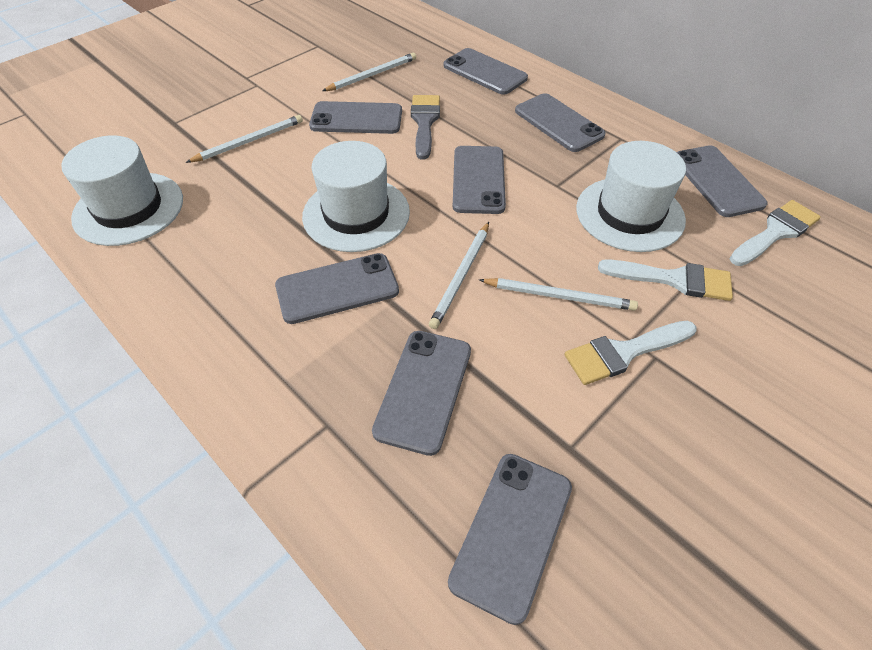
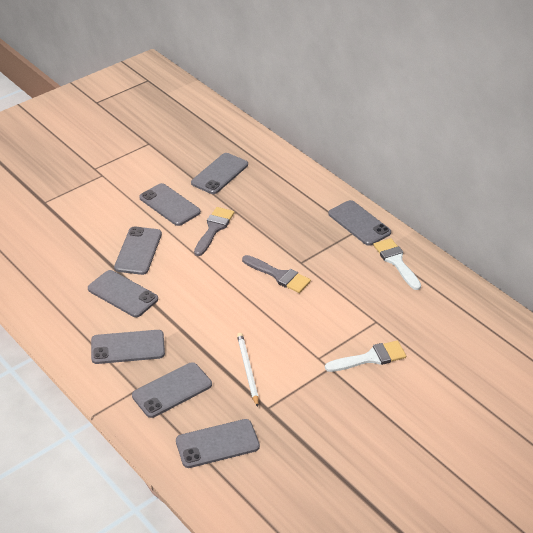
grey brush: 1 -> 2
white brush: 3 -> 2
white hat: 3 -> 0
white pencil: 4 -> 1

